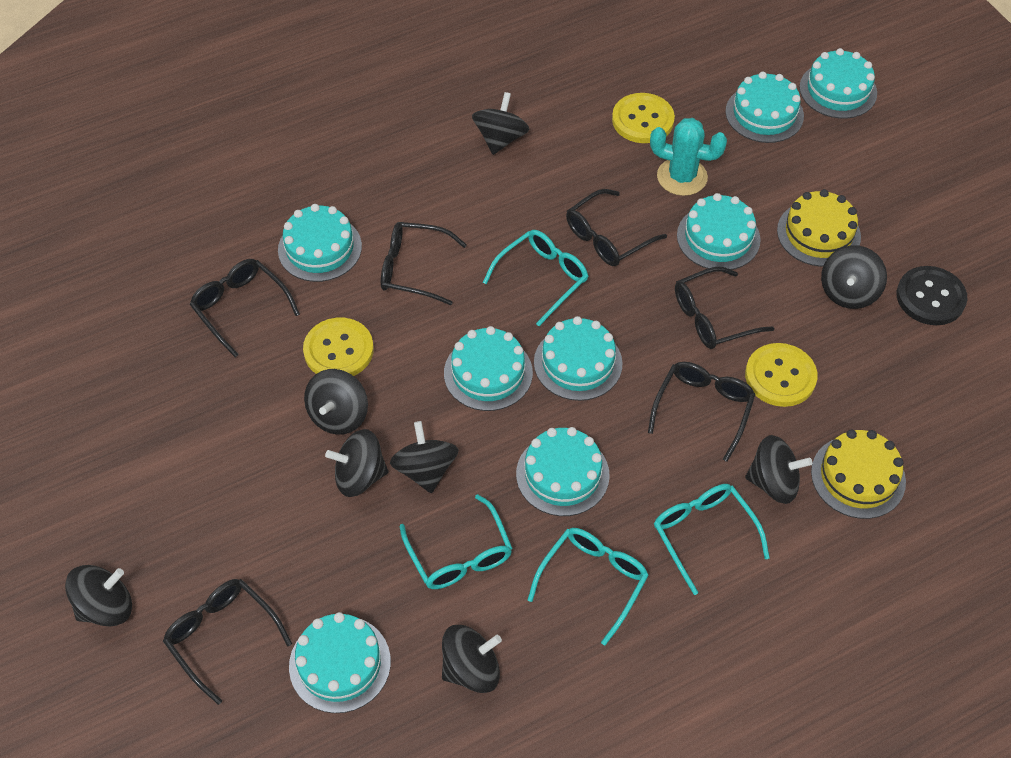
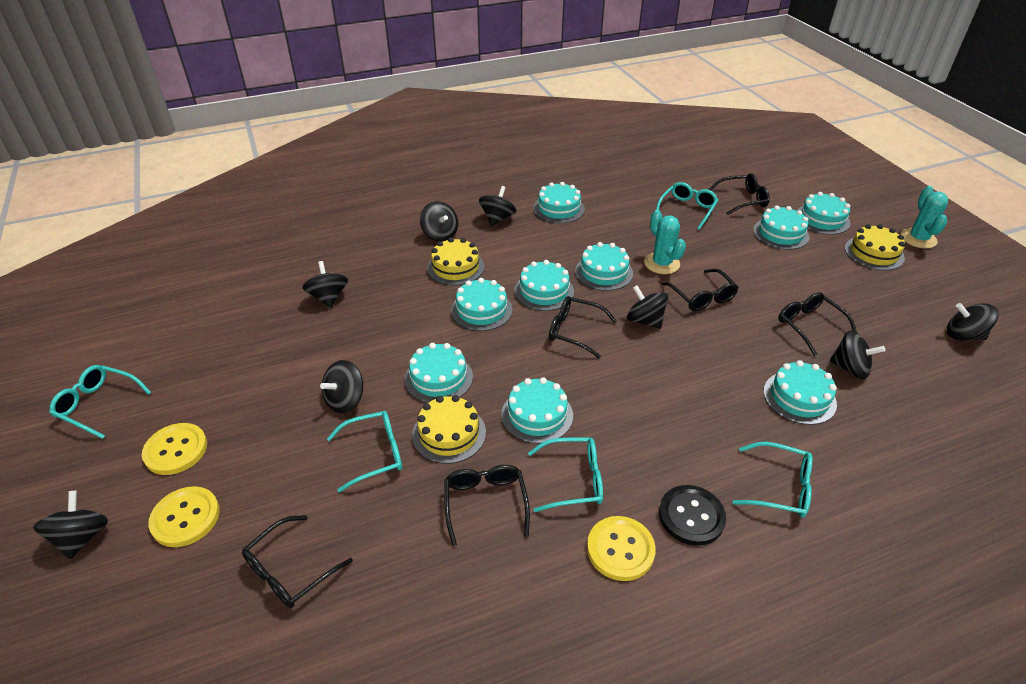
turquoise cactus: 1 -> 2
turquoise cake: 8 -> 9
turquoise glasses: 4 -> 5
yellow cake: 2 -> 3

